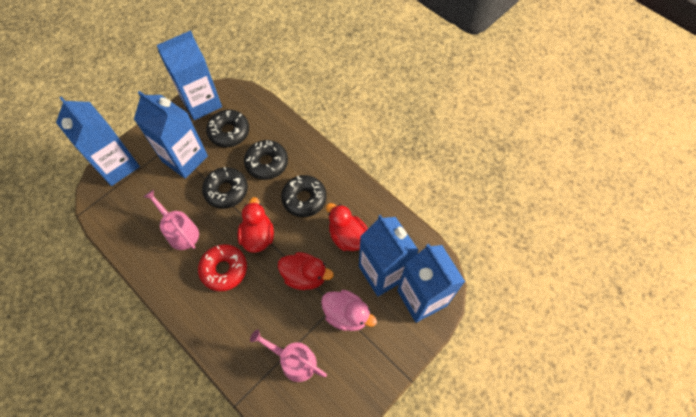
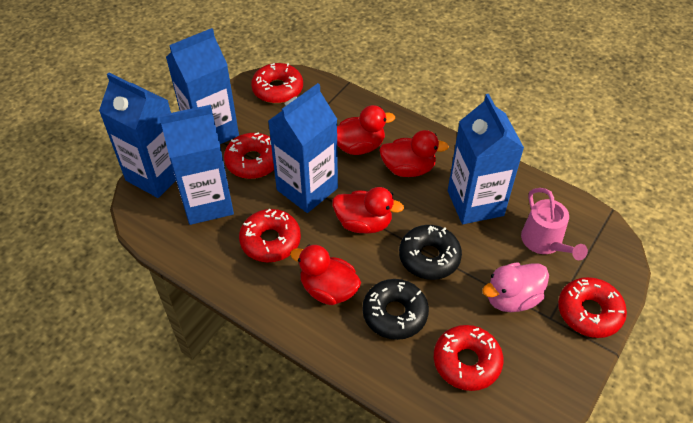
black donut: 4 -> 2
pink watering can: 2 -> 1
red donut: 1 -> 5
red duck: 3 -> 4

